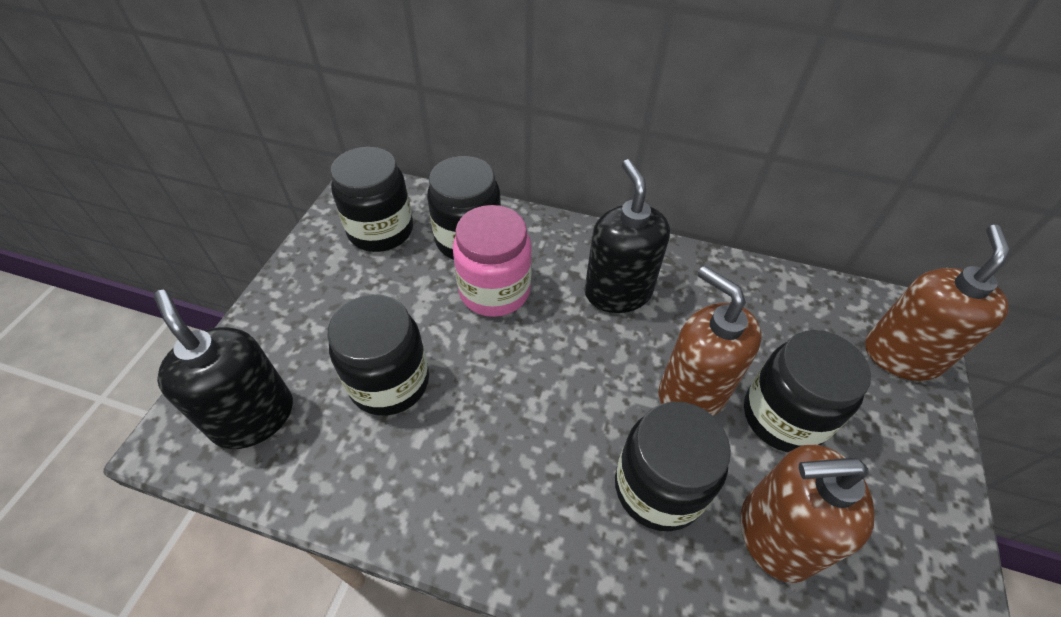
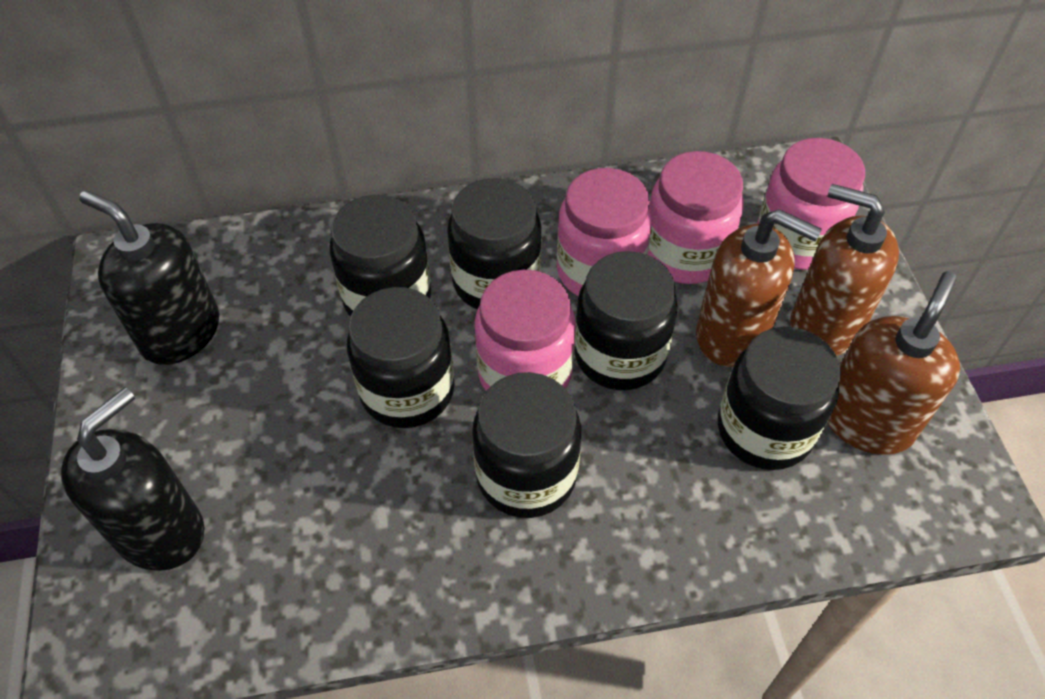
black jar: 5 -> 6
pink jar: 1 -> 4

